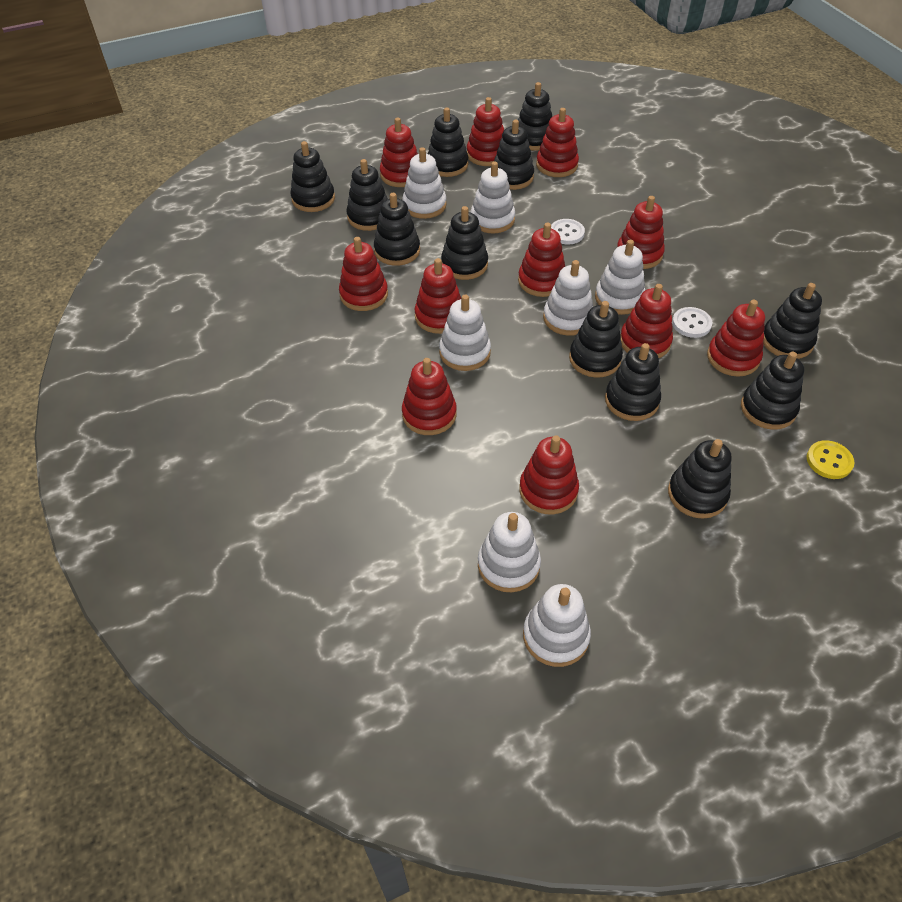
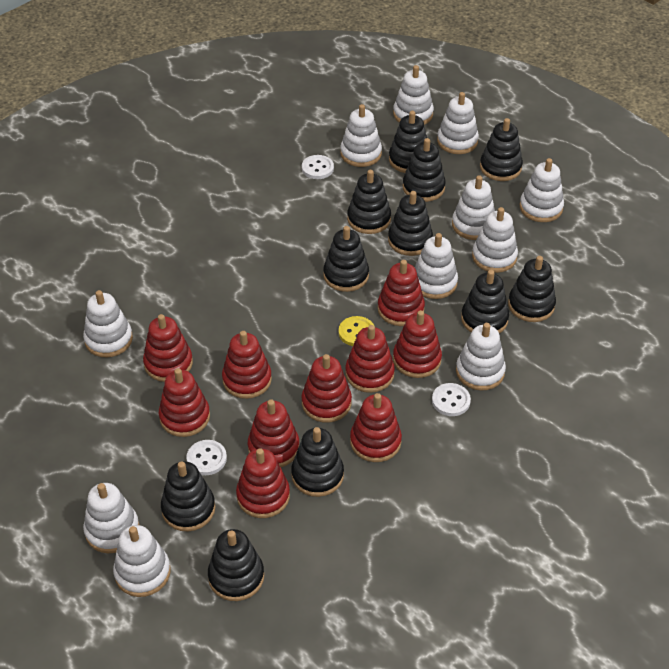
black stacking toy: 12 -> 11
red stacking toy: 11 -> 10
white button: 2 -> 3
white stacking toy: 7 -> 11

